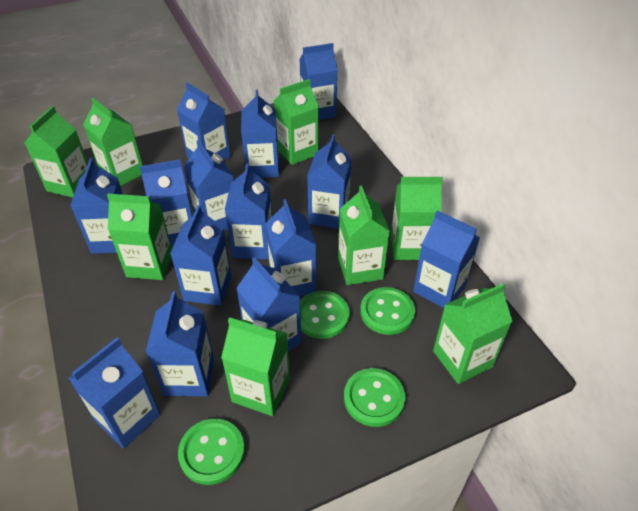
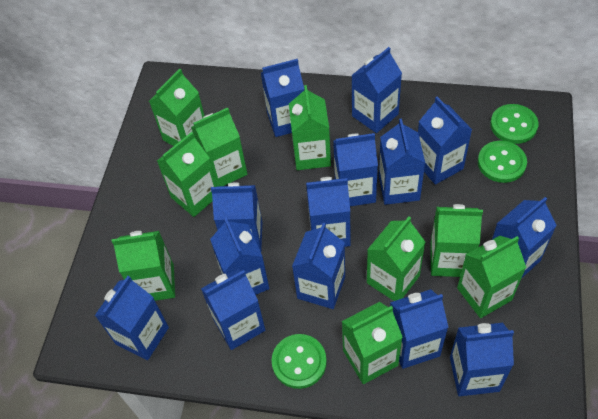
green button: 4 -> 3
green carton: 8 -> 9

